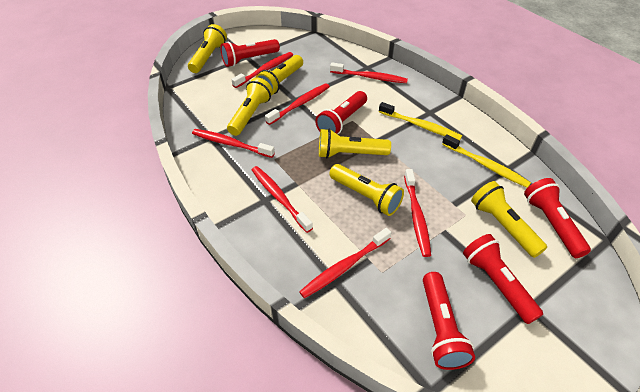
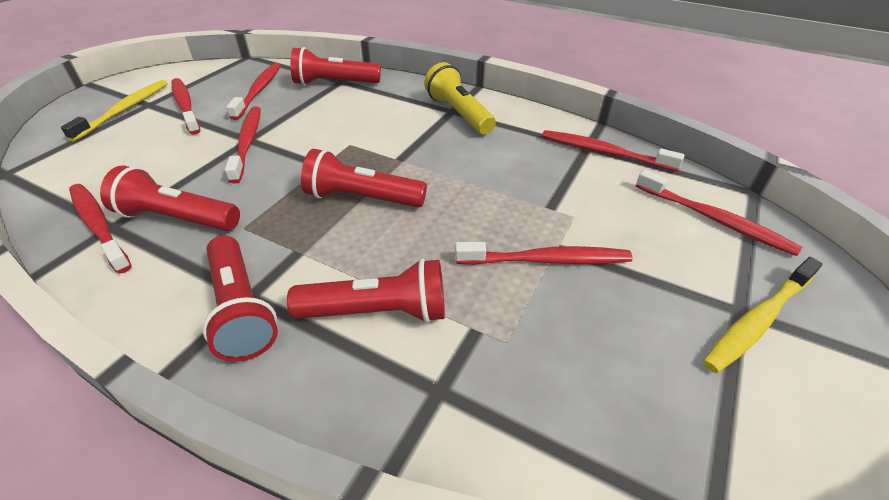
yellow flashlight: 6 -> 1

